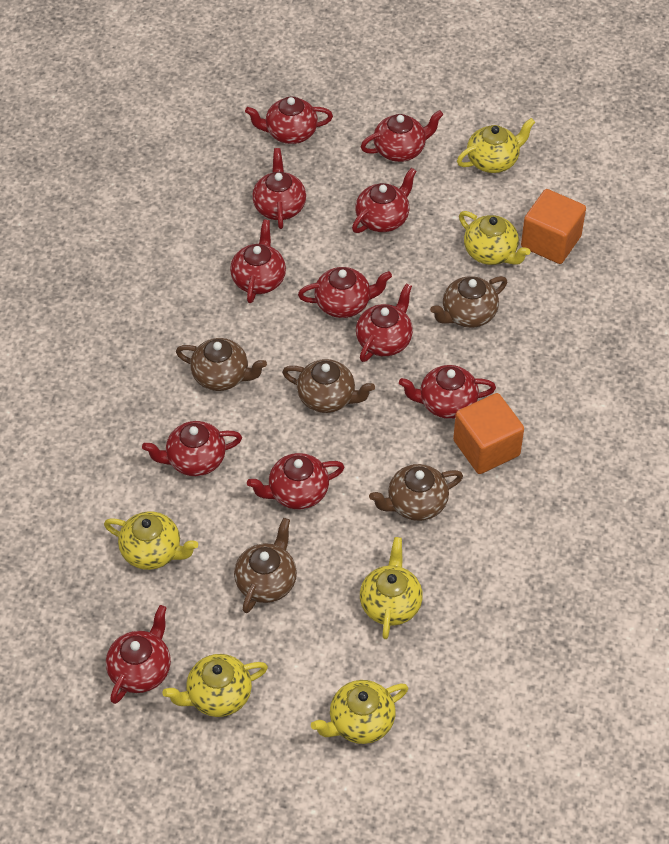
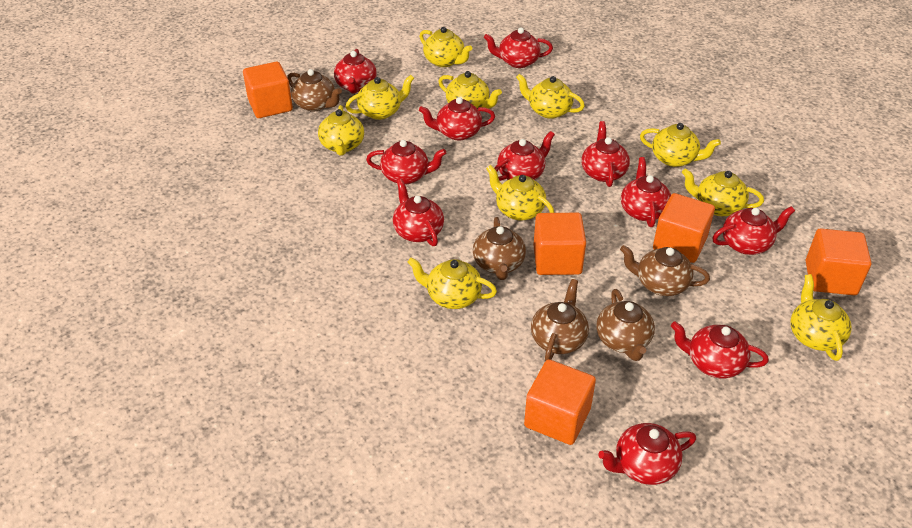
orange cube: 2 -> 5
yellow teapot: 6 -> 10

